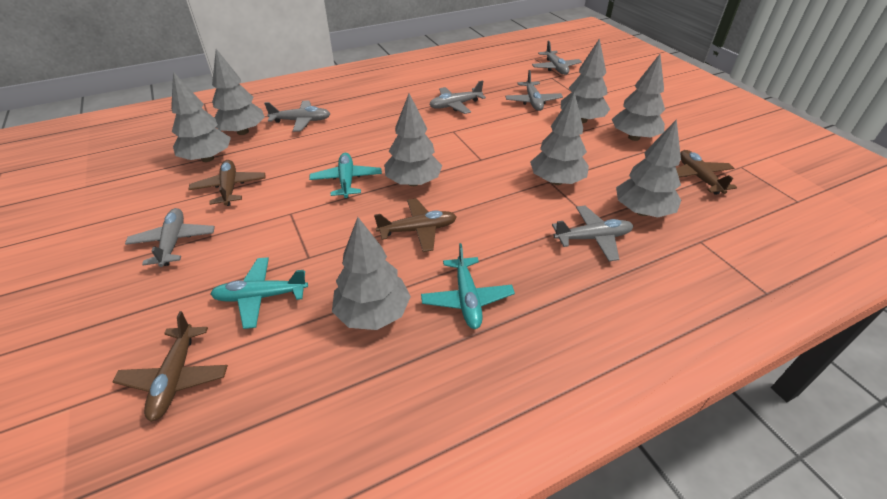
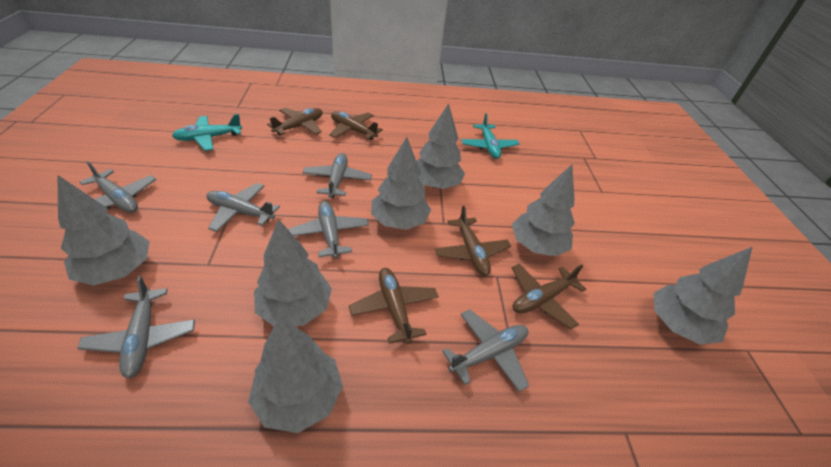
brown plane: 4 -> 5
grey tree: 8 -> 7
turquoise plane: 3 -> 2

